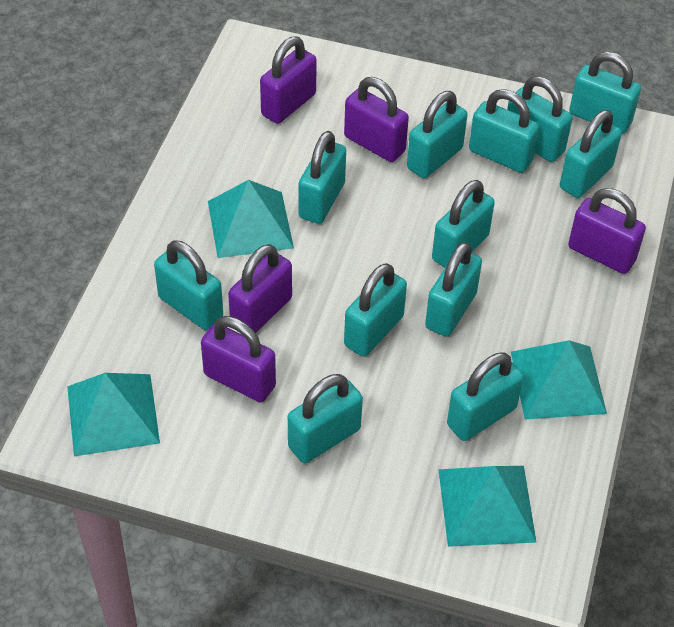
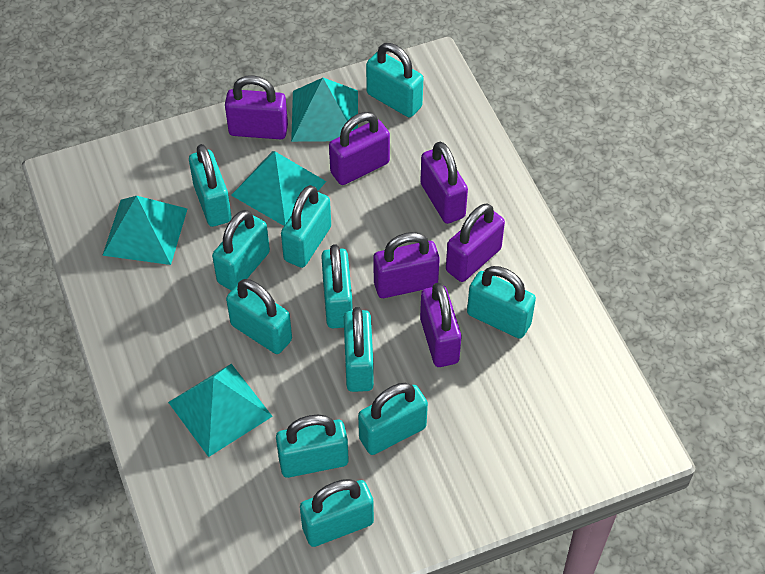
purple padlock: 5 -> 6
turquoise padlock: 12 -> 11

